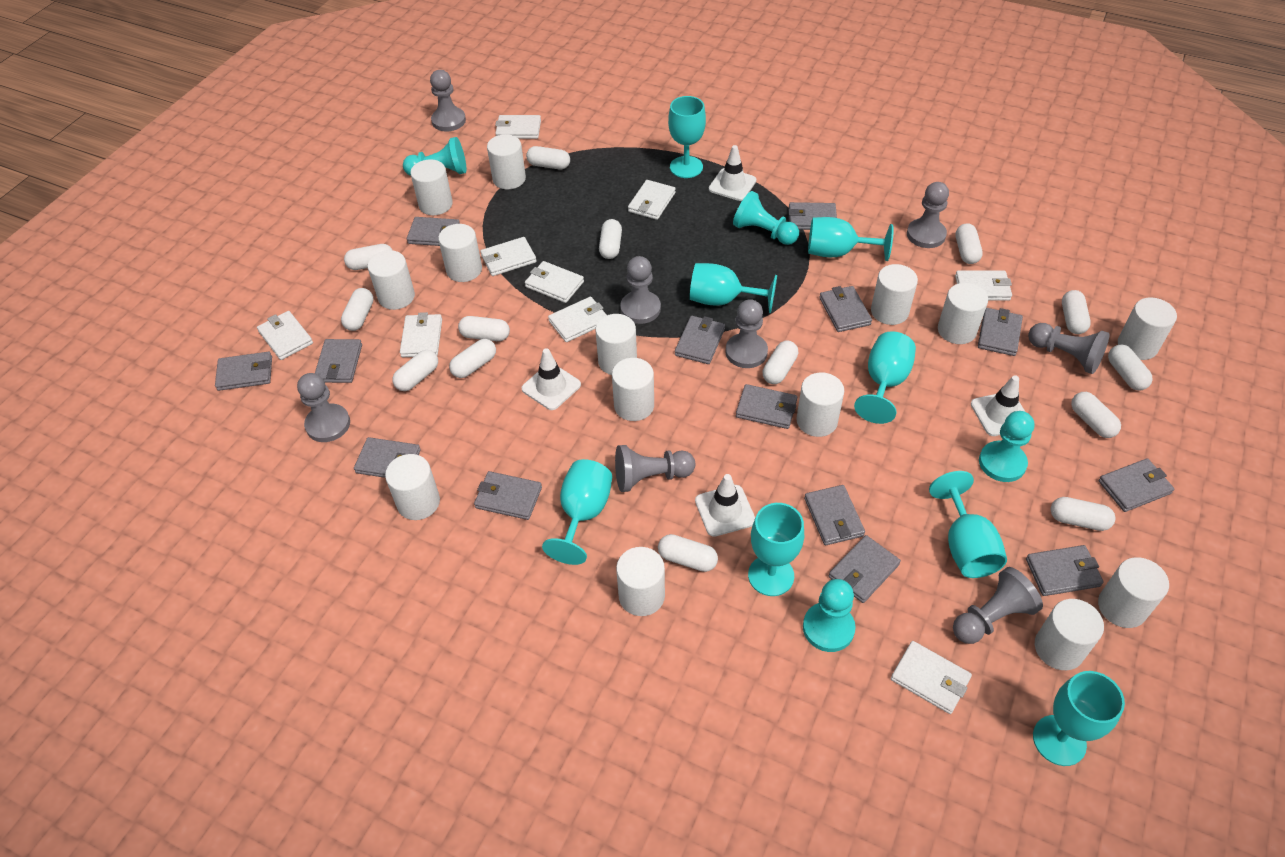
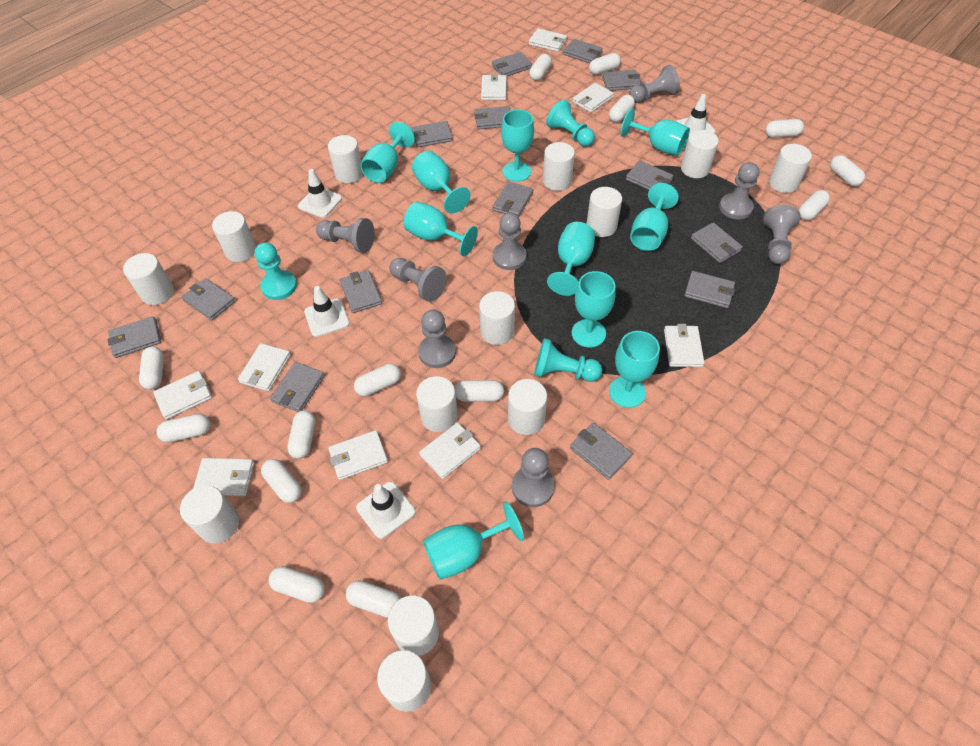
turquoise goblet: 8 -> 10
turquoise pawn: 4 -> 3
white cylinder: 14 -> 13

